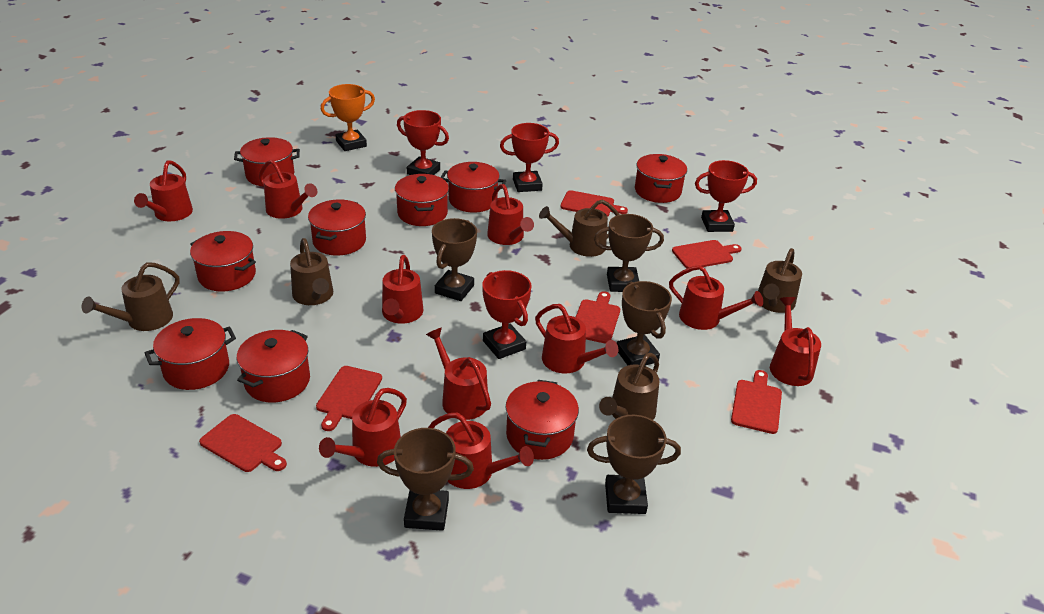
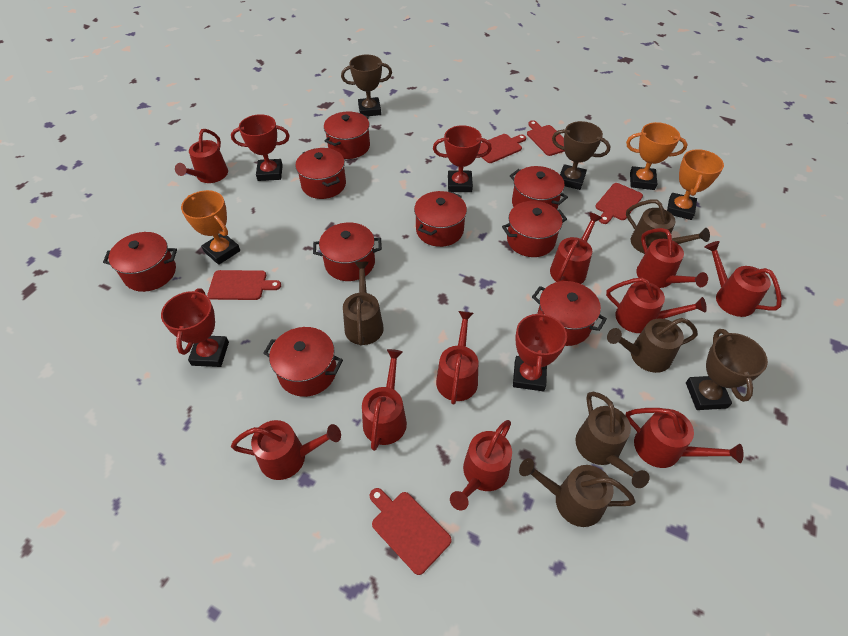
brown trophy: 5 -> 3
orange trophy: 1 -> 3
red cutting board: 6 -> 5

